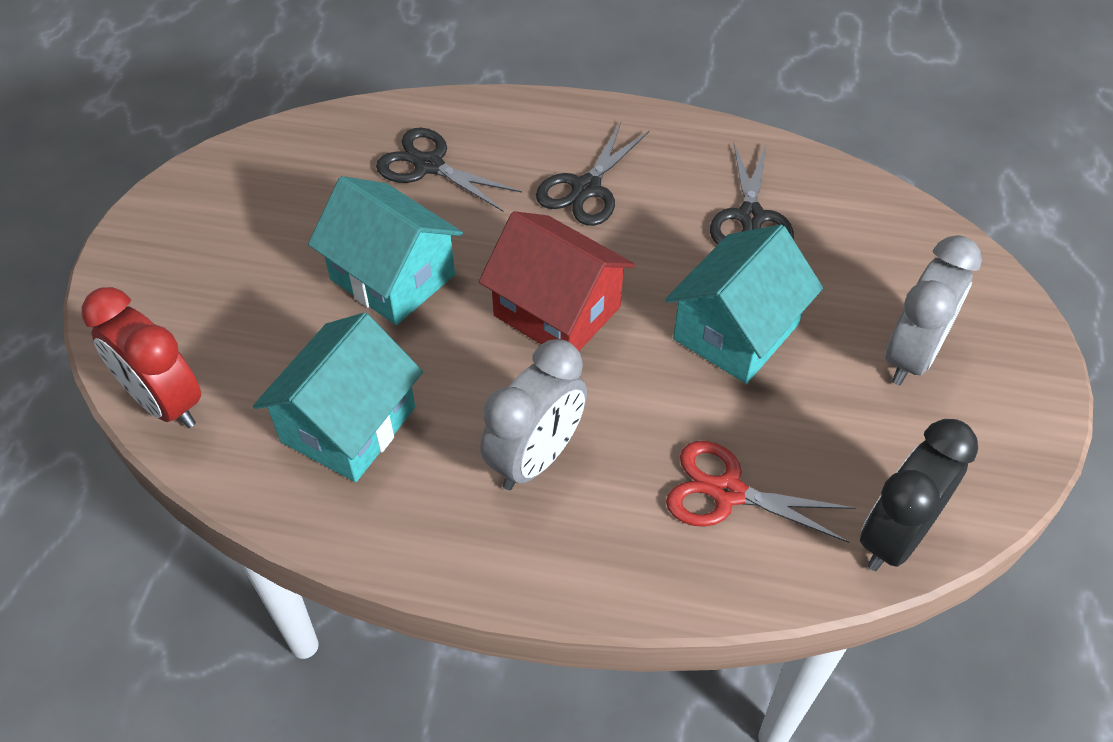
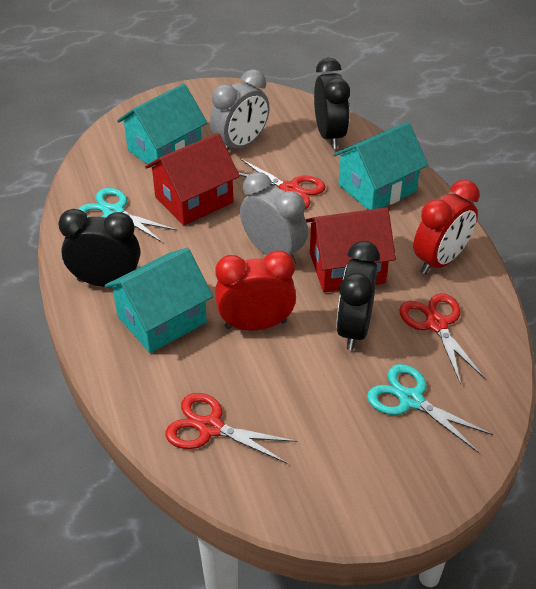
black clock: 1 -> 3
black scissors: 3 -> 0
red clock: 1 -> 2
red house: 1 -> 2
red scissors: 1 -> 3
turquoise scissors: 0 -> 2

